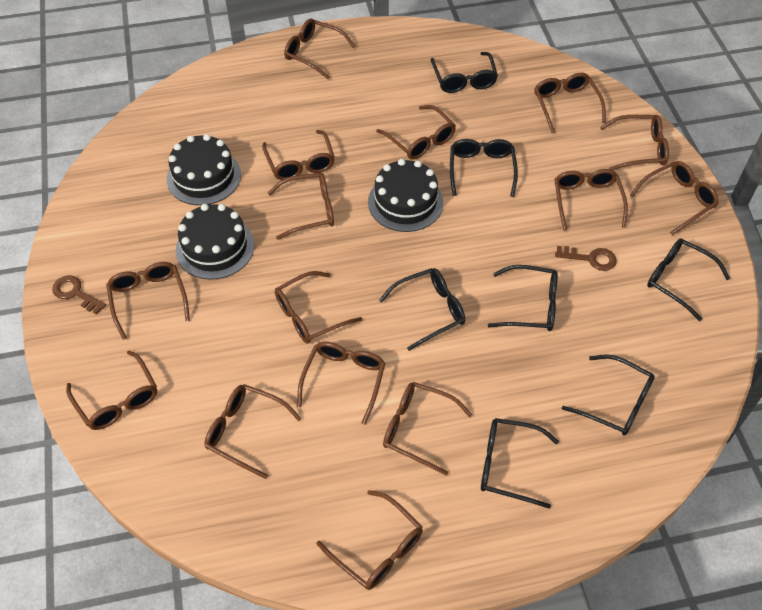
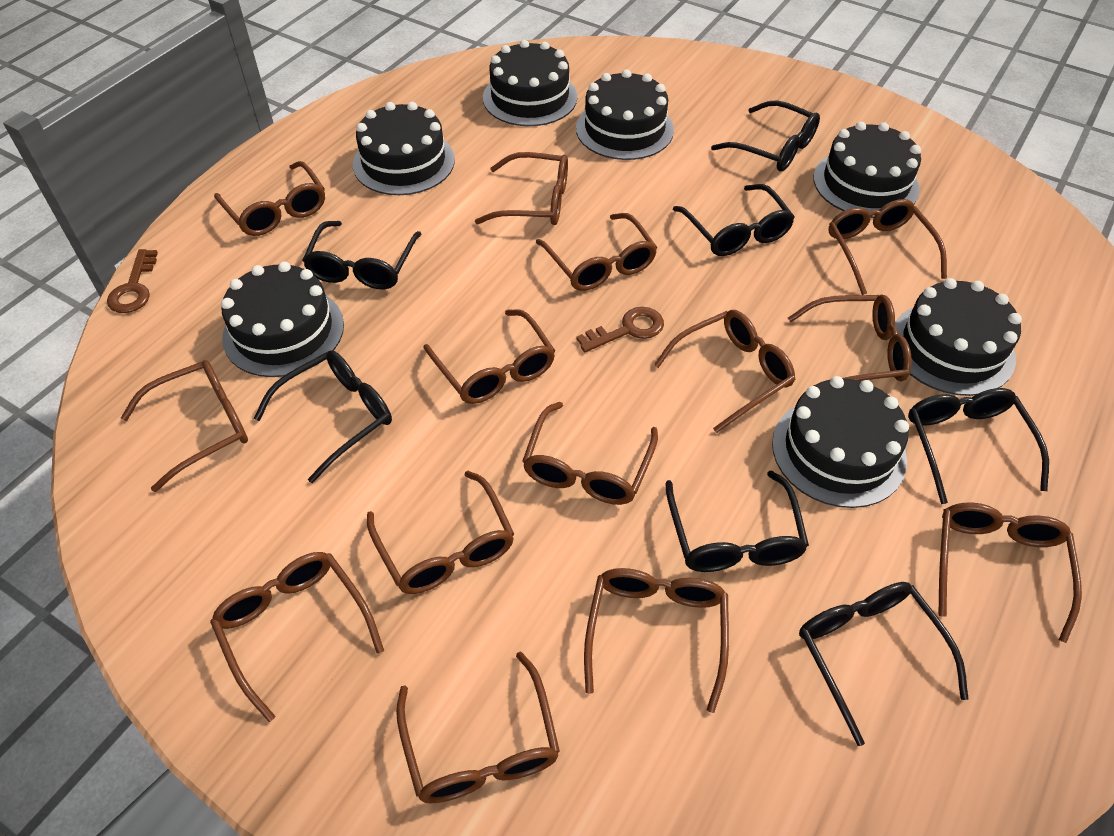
black cake: 3 -> 7
brown glasses: 15 -> 14

